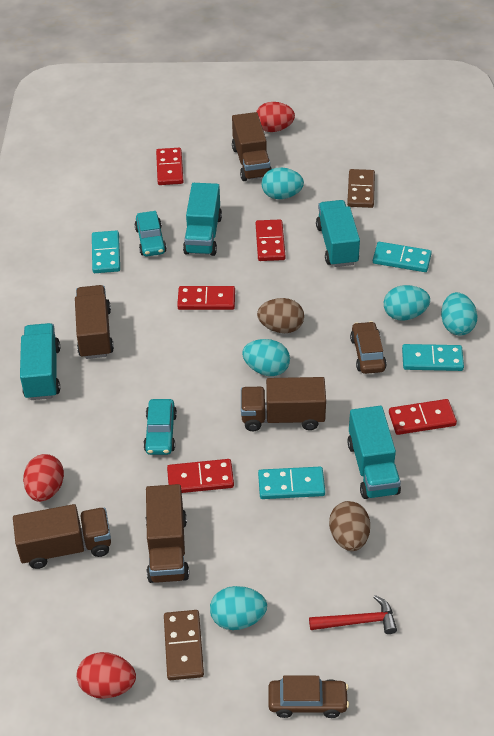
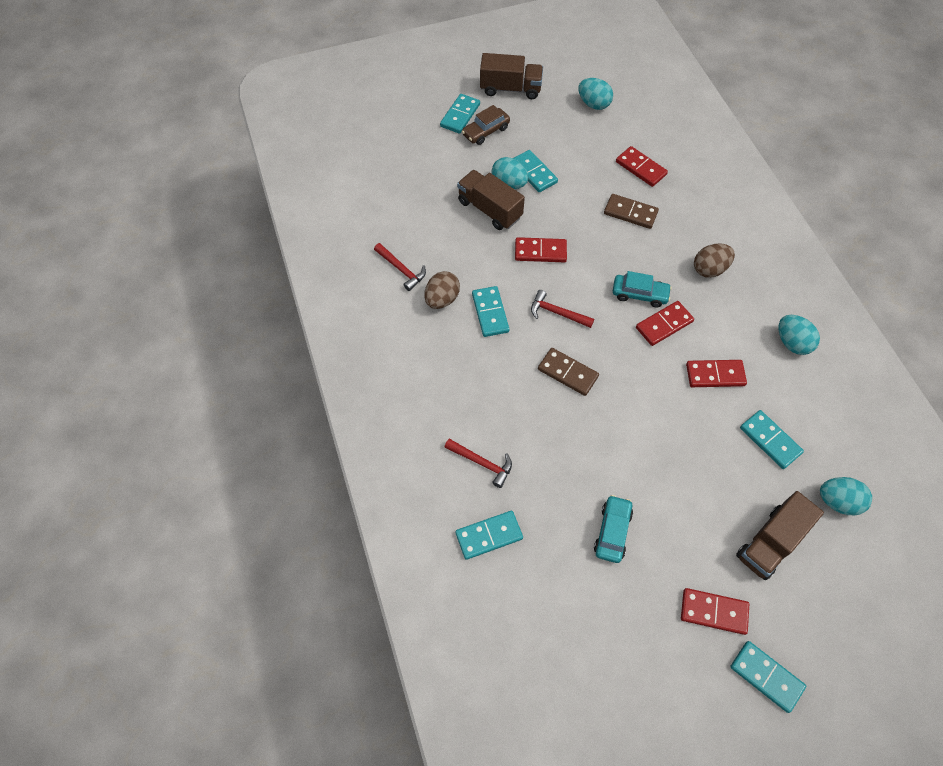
brown car: 2 -> 1
brown truck: 5 -> 3
red egg: 3 -> 0
red hammer: 1 -> 3
turquoise domino: 4 -> 6
turquoise egg: 5 -> 4
turquoise truck: 4 -> 0

